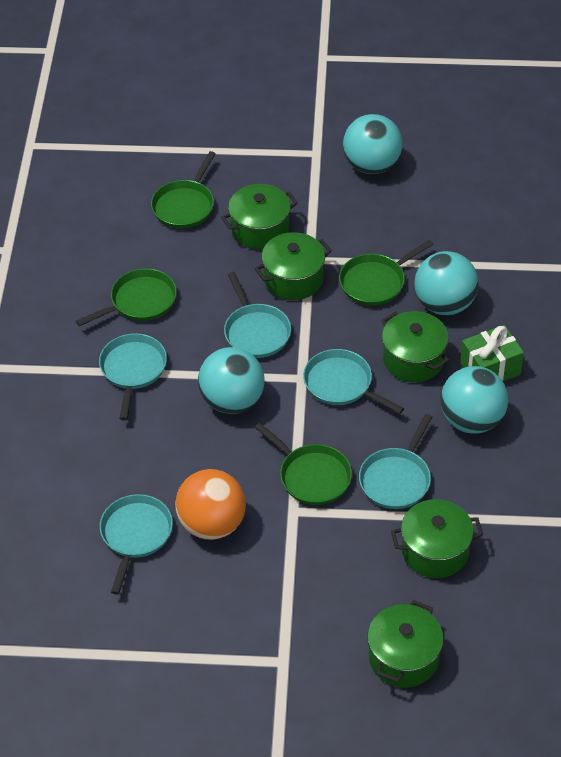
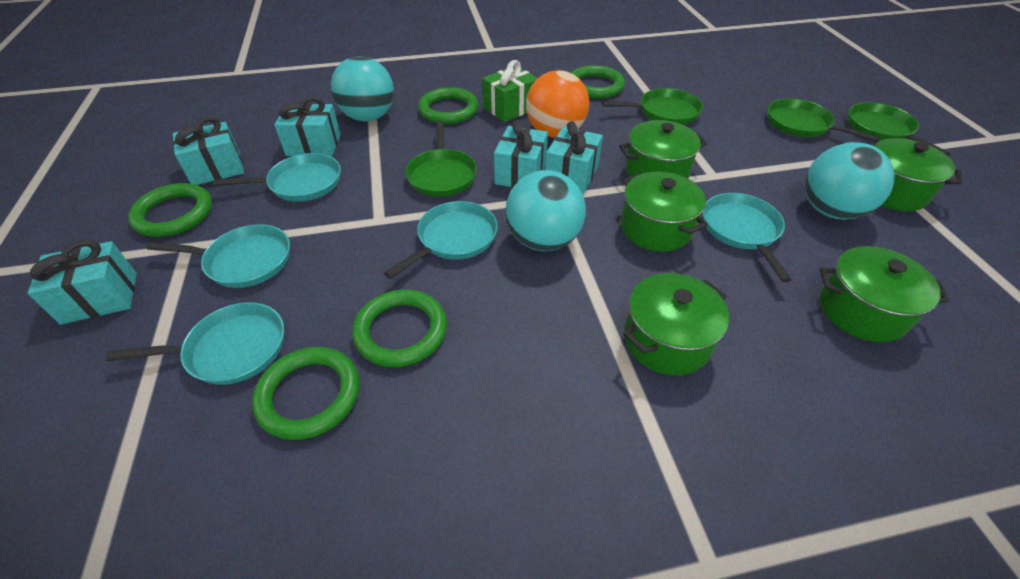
green ring: 0 -> 5
turquoise ball: 4 -> 3
turquoise gift: 0 -> 5

